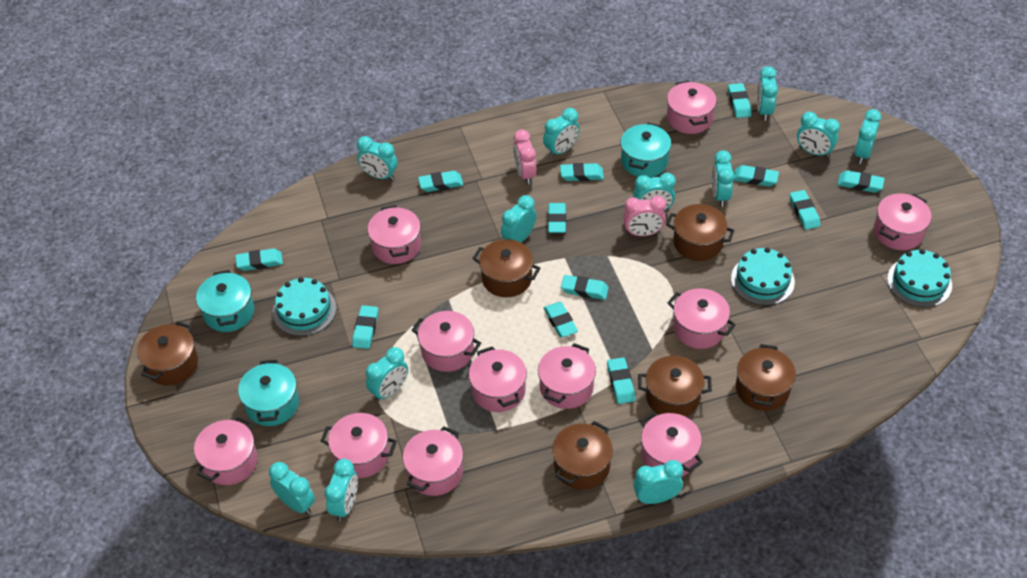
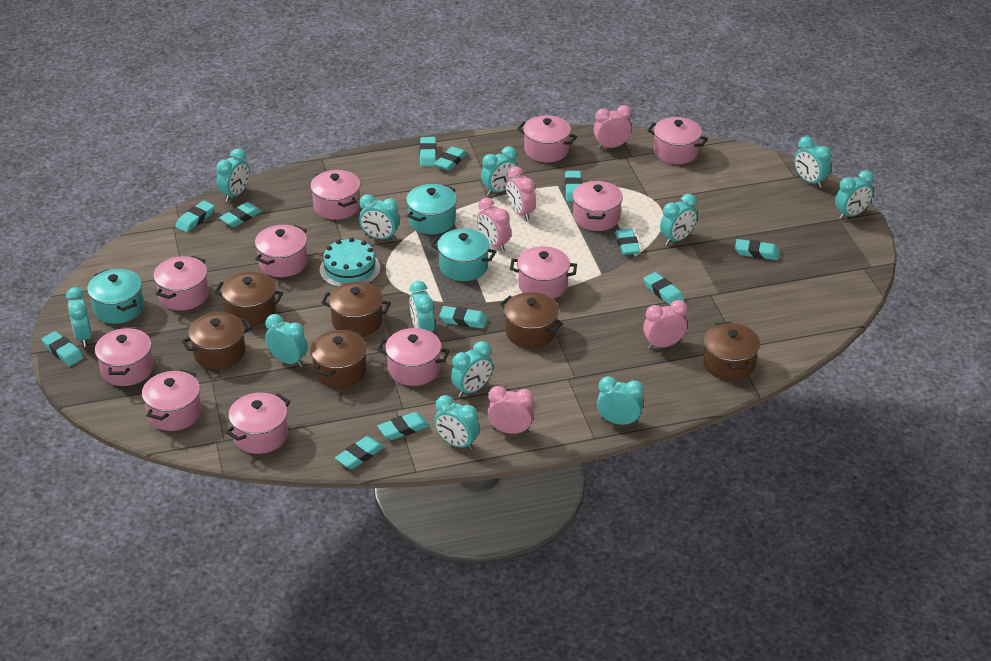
pink clock: 2 -> 5
turquoise cake: 3 -> 1

